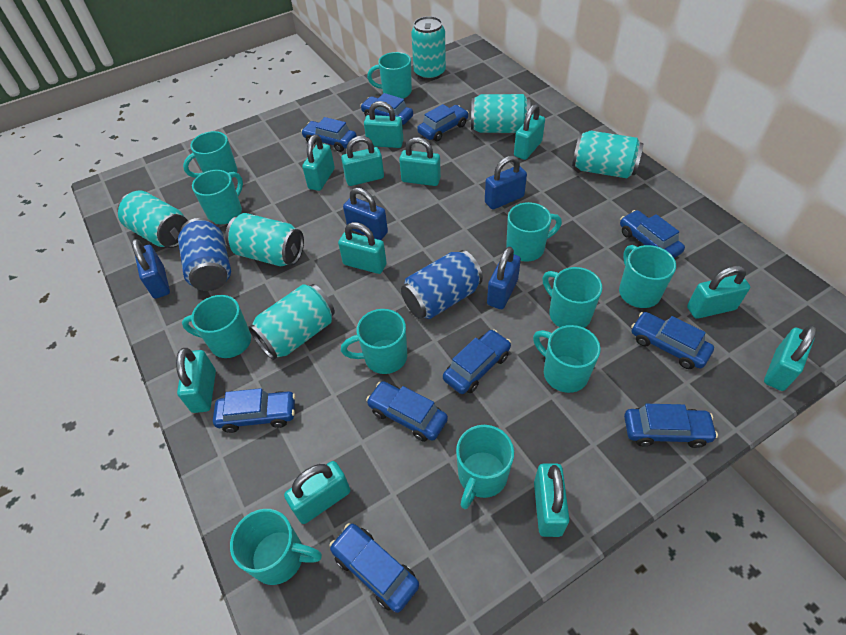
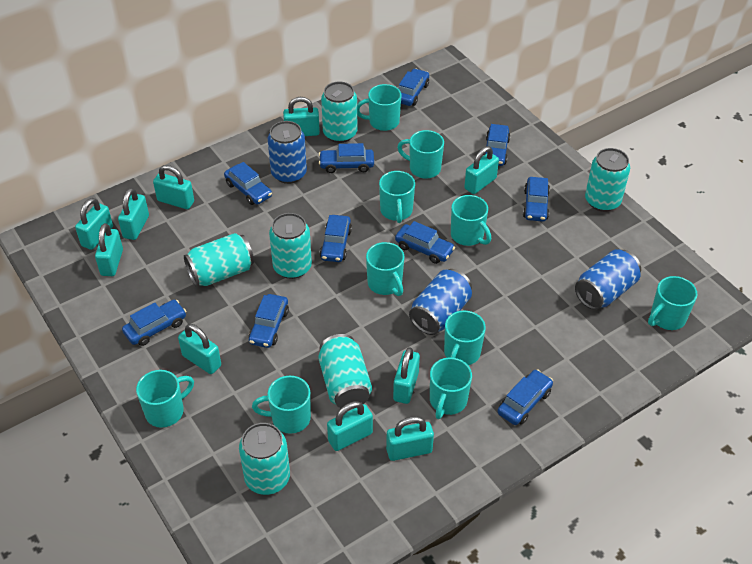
blue can: 2 -> 3
blue padlock: 4 -> 0
turquoise mug: 11 -> 10
turquoise padlock: 11 -> 10

